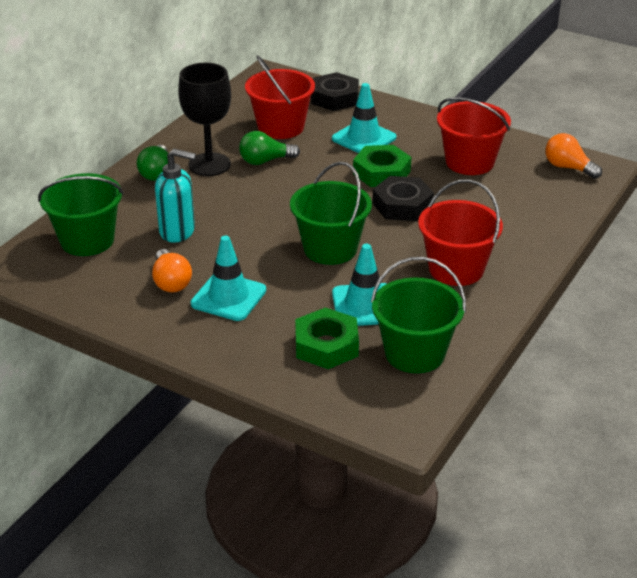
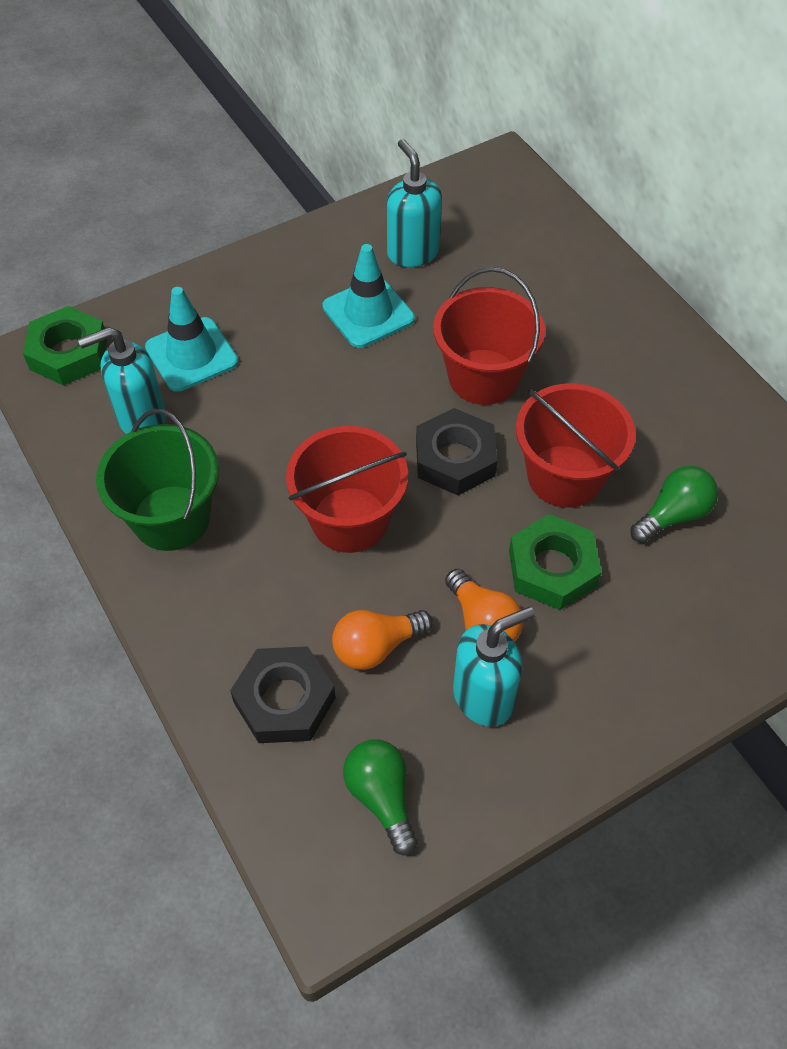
black goblet: 1 -> 0
green bucket: 3 -> 1
turquoise soap dispenser: 1 -> 3
turquoise traffic cone: 3 -> 2

